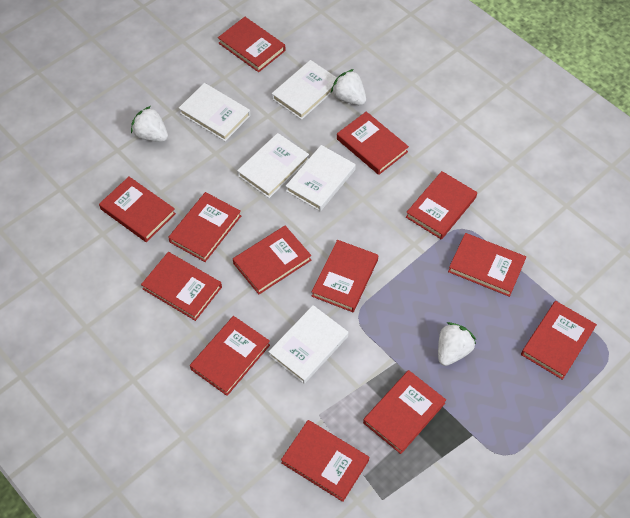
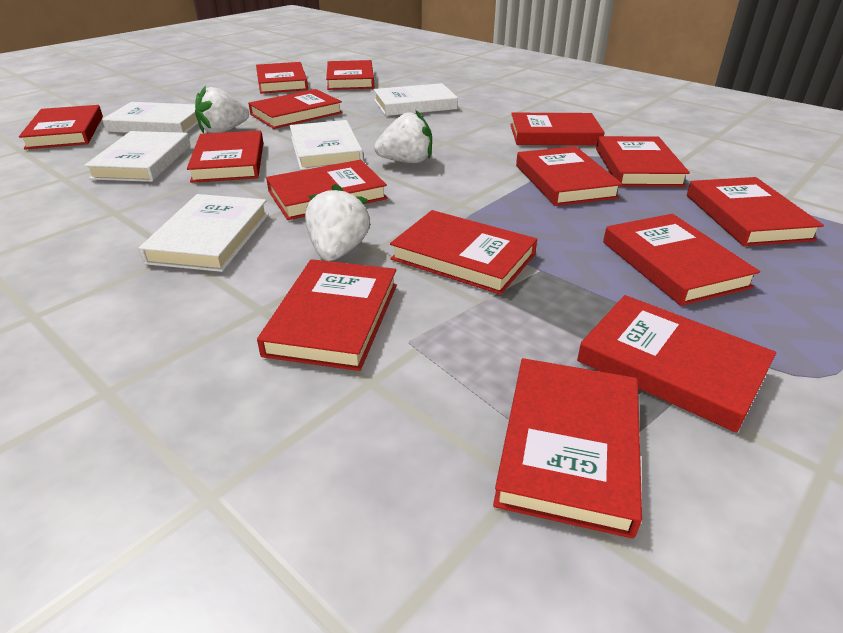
red book: 13 -> 15

